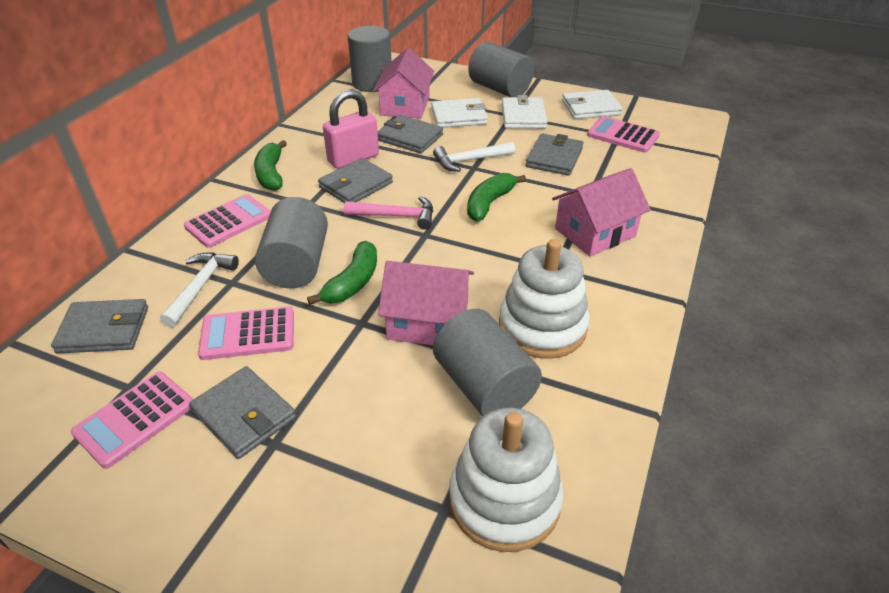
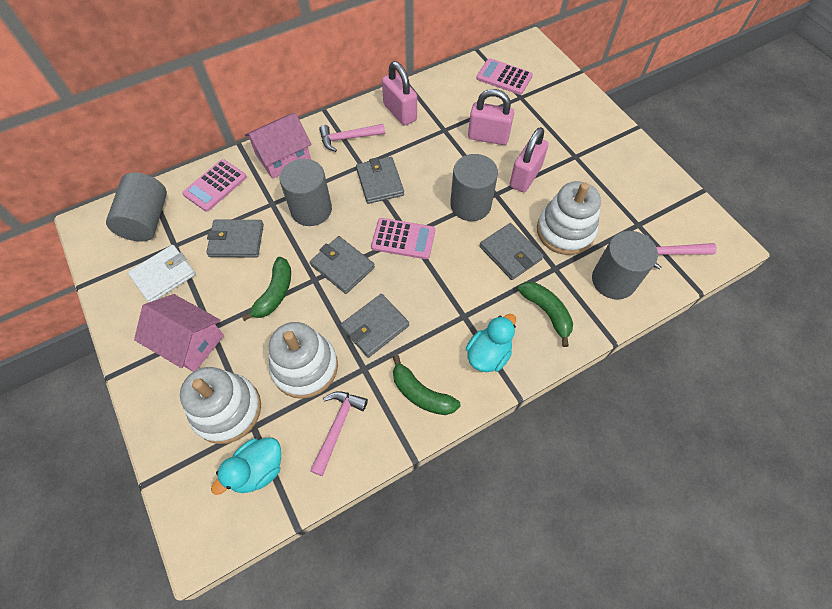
pink calculator: 4 -> 3
pink hammer: 1 -> 3
pink house: 3 -> 2
pink padlock: 1 -> 3
turquoise duck: 0 -> 2
white hammer: 2 -> 0
white stacking toy: 2 -> 3
white wallet: 3 -> 1

